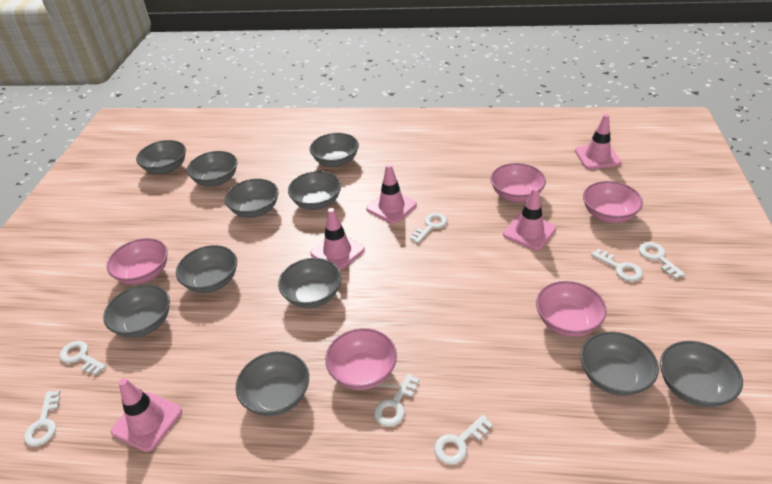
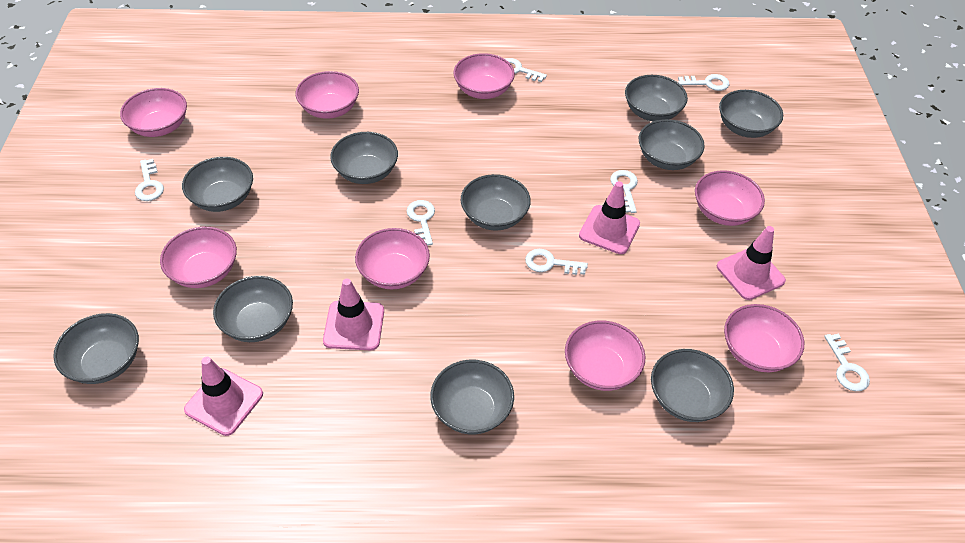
grey bowl: 11 -> 10
pink bowl: 5 -> 8
pink traffic cone: 5 -> 4

